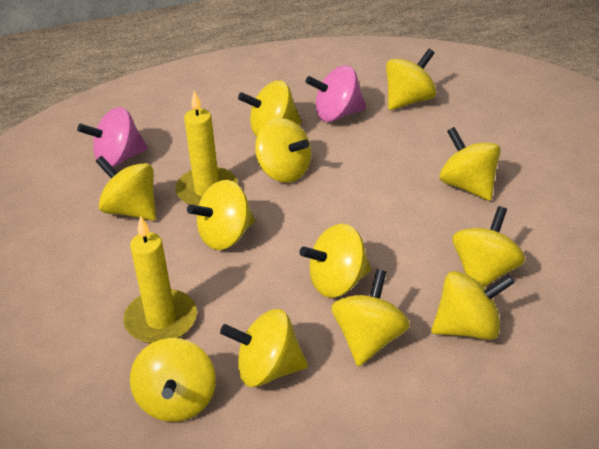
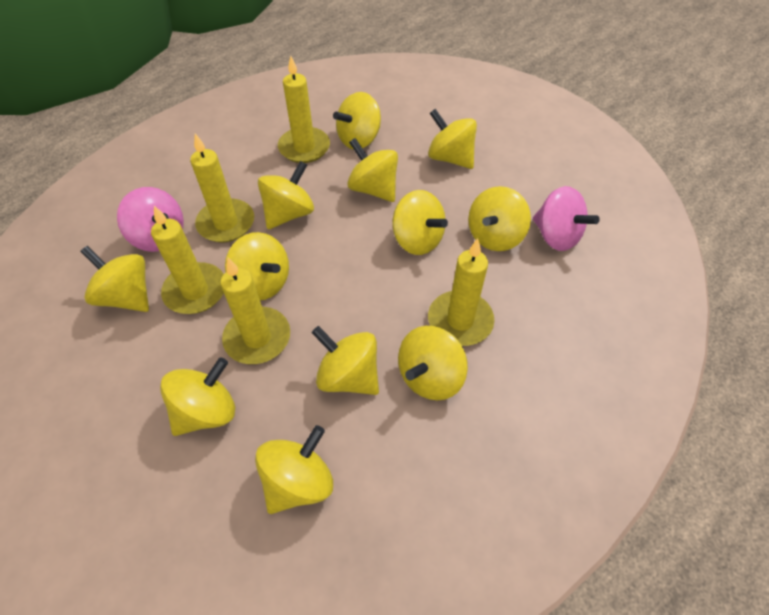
yellow candle: 2 -> 5

